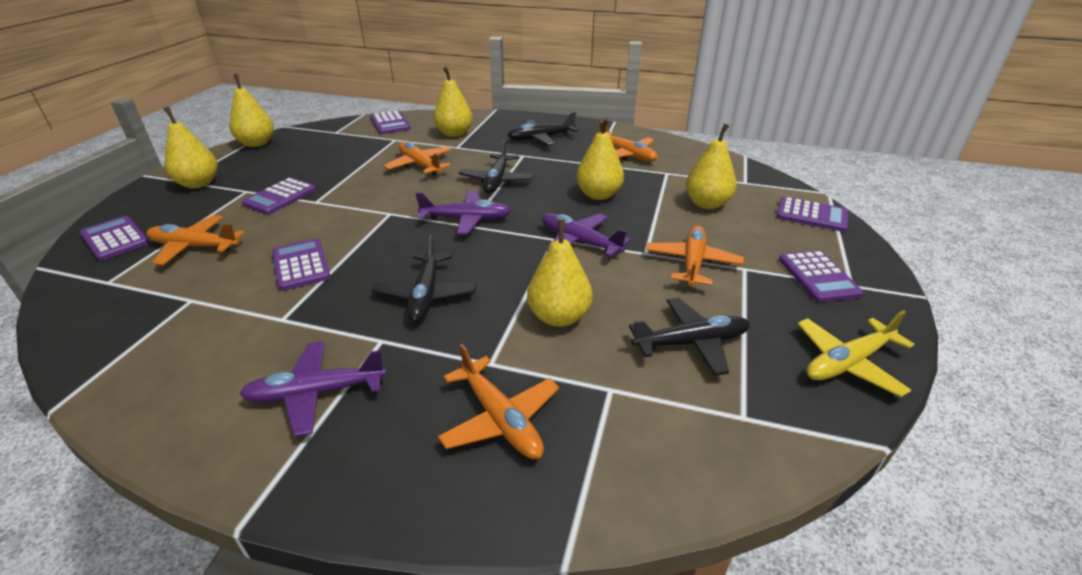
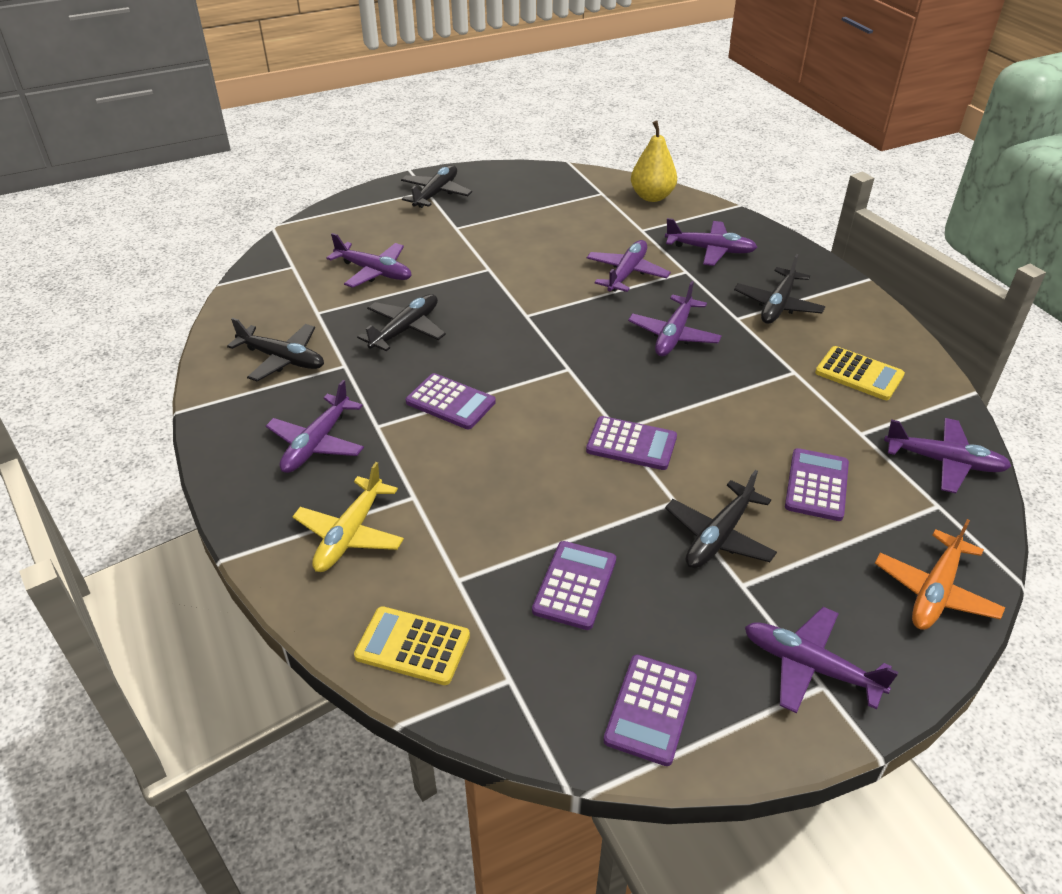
black plane: 4 -> 5
orange plane: 5 -> 1
purple calculator: 6 -> 5
purple plane: 3 -> 7
yellow calculator: 0 -> 2
yellow pear: 6 -> 1

